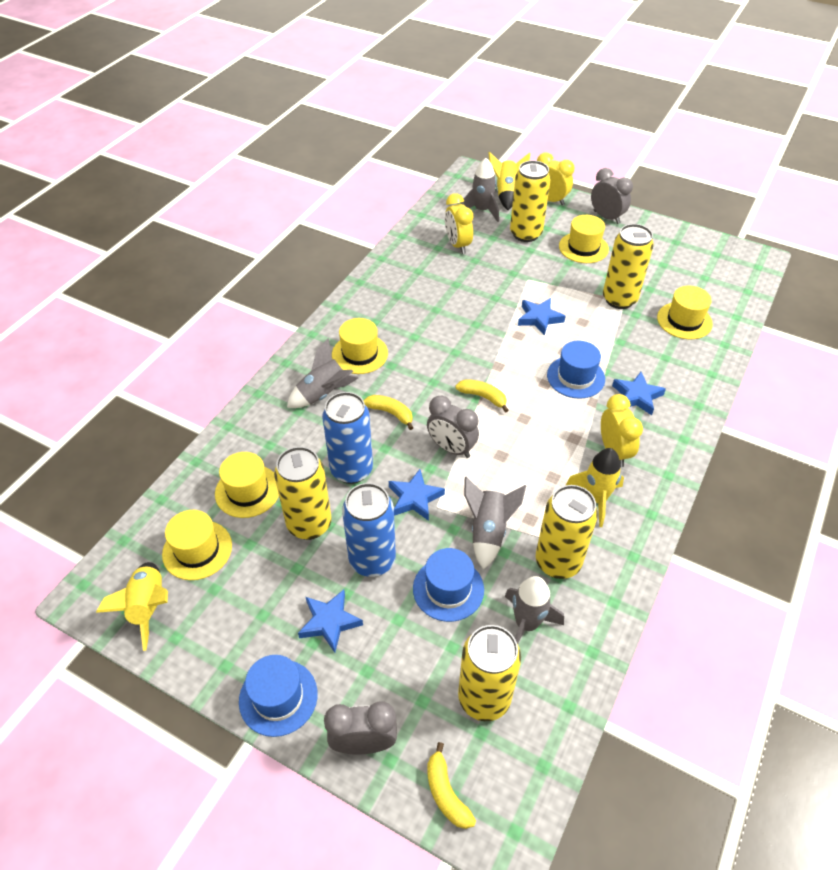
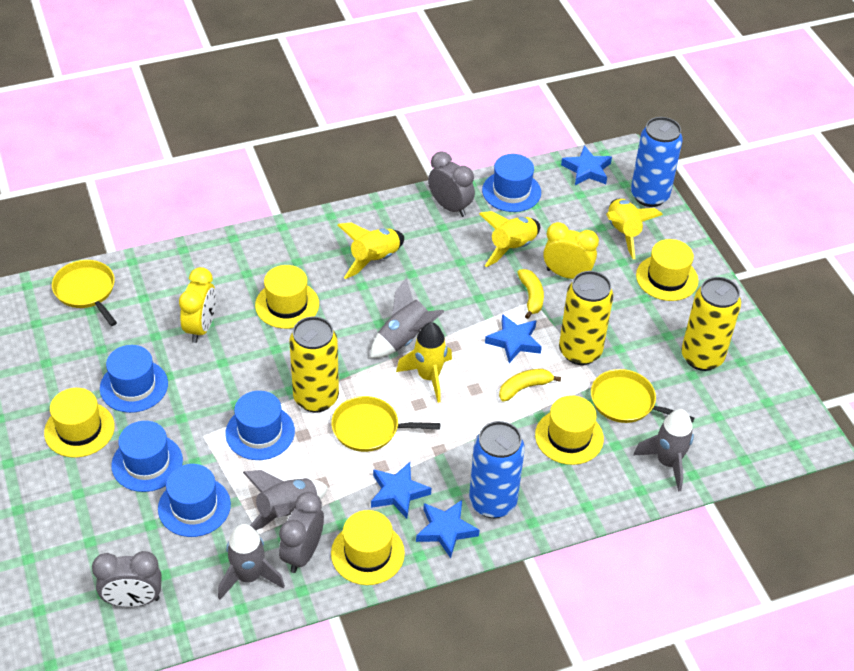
blue hat: 3 -> 5
yellow banana: 3 -> 2
yellow can: 5 -> 3
yellow clock: 3 -> 2
yellow pan: 0 -> 3
yellow rocket: 3 -> 4

